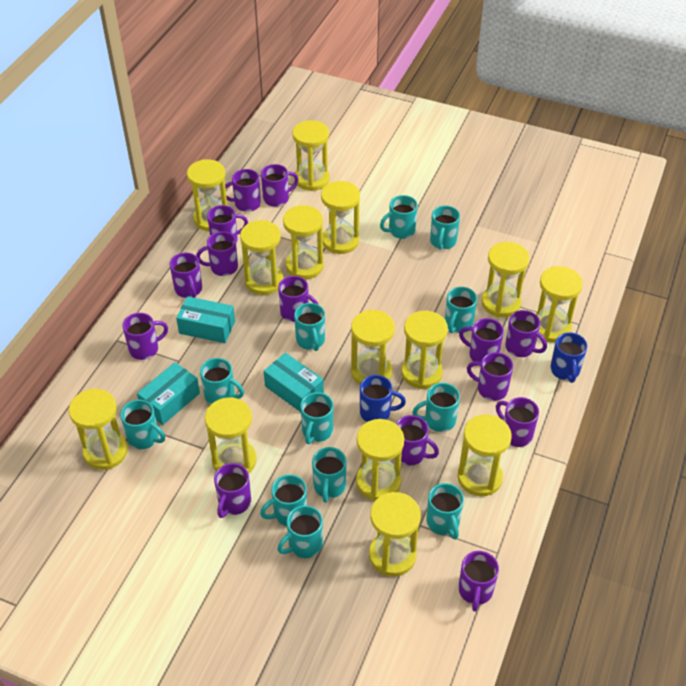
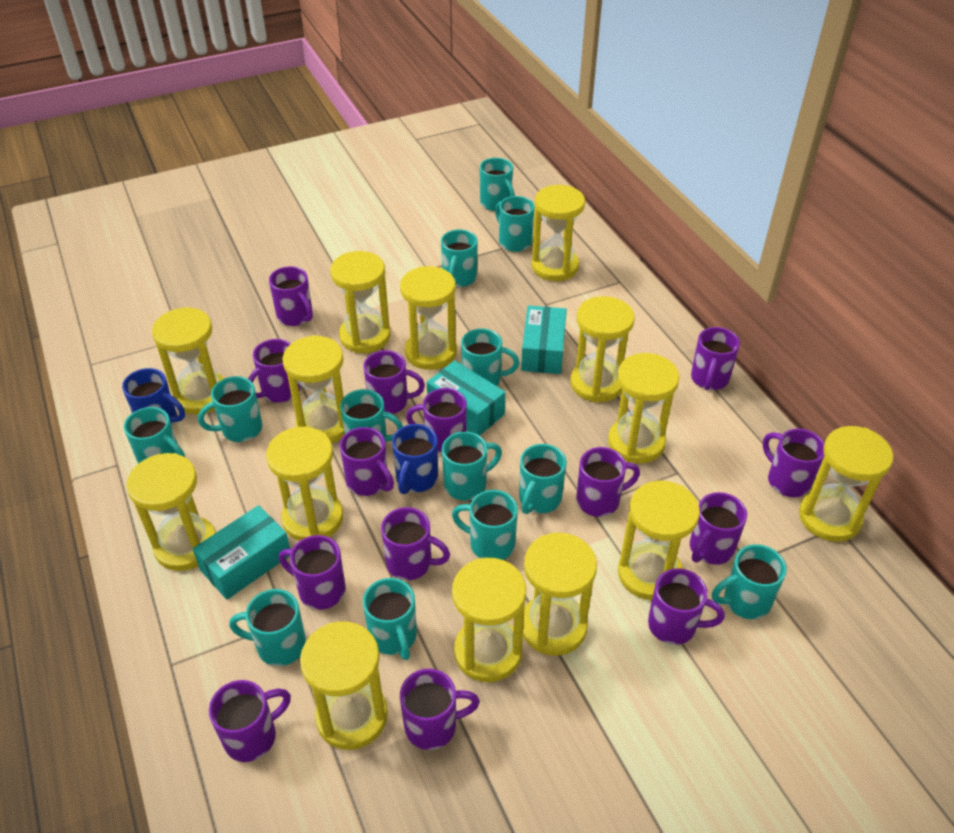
turquoise mug: 12 -> 13

